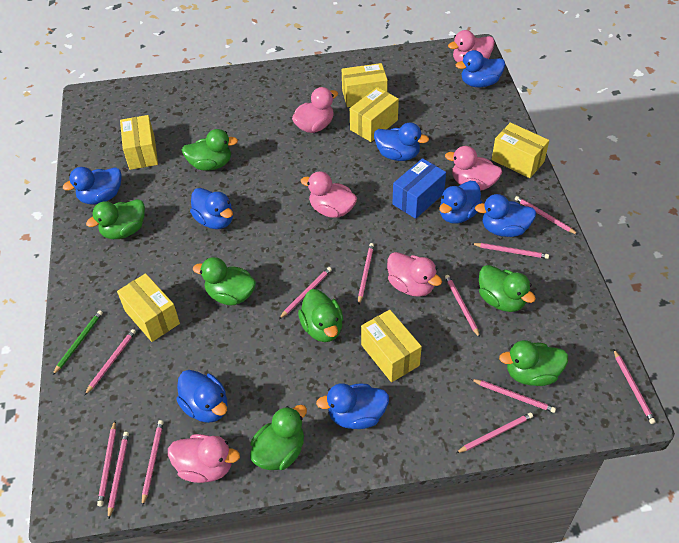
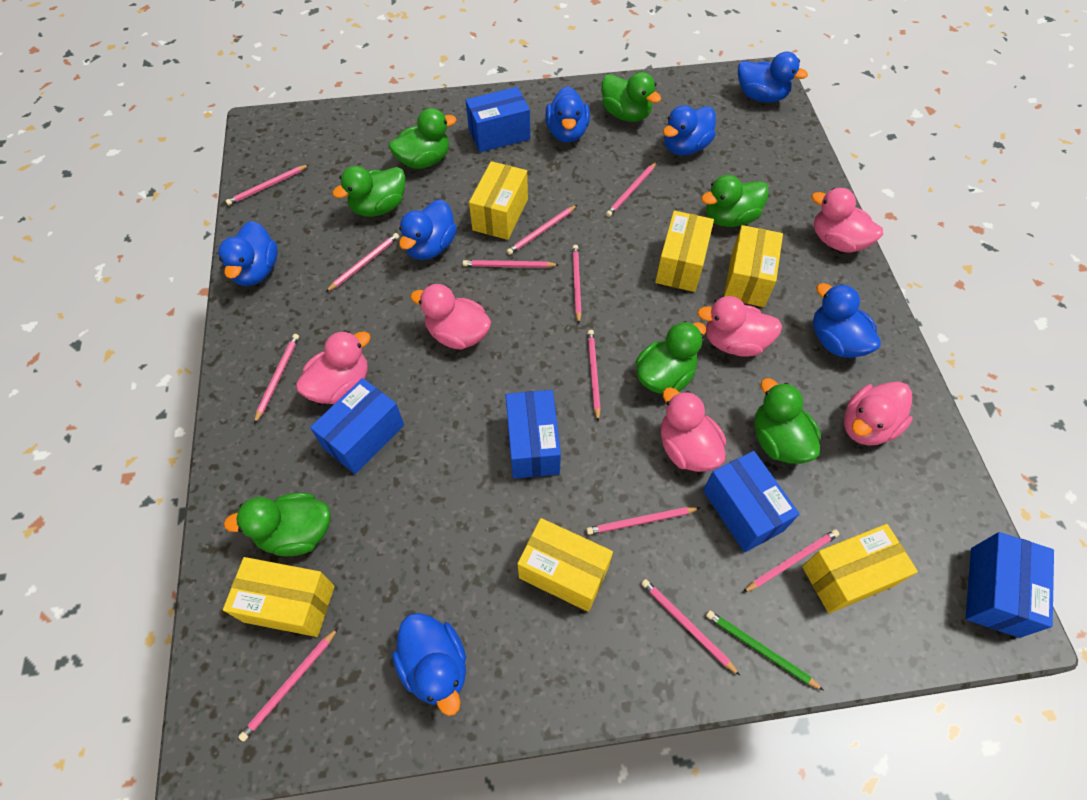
blue box: 1 -> 5
blue duck: 8 -> 7

